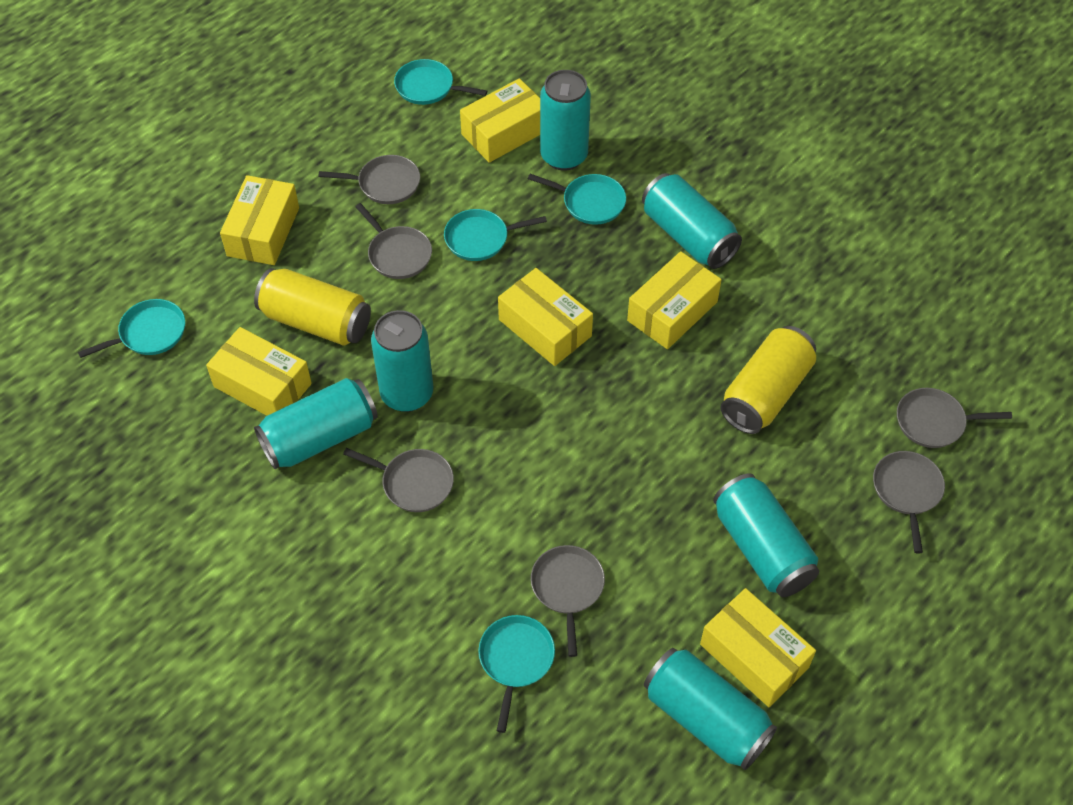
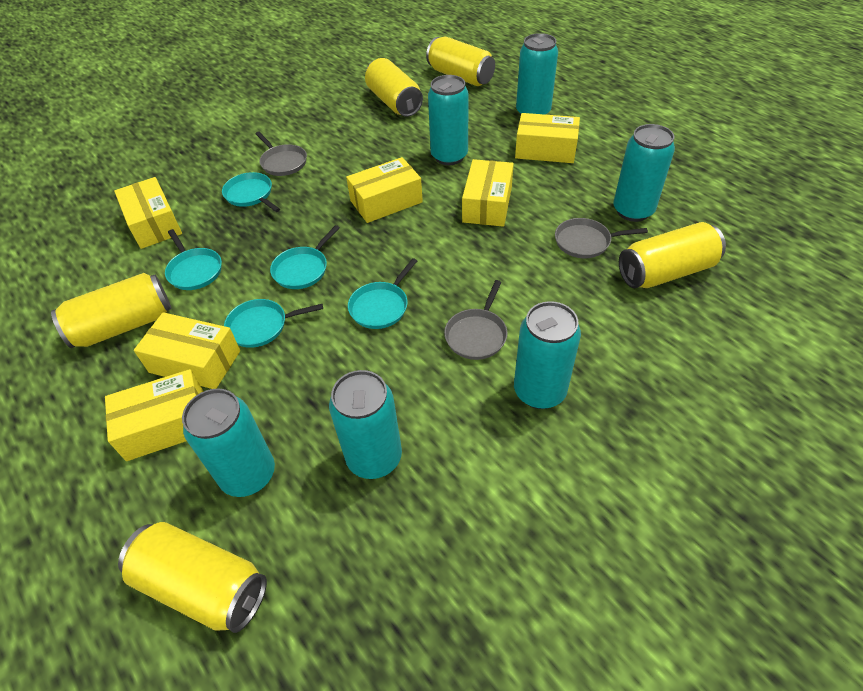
grey pan: 6 -> 3
yellow can: 2 -> 5

